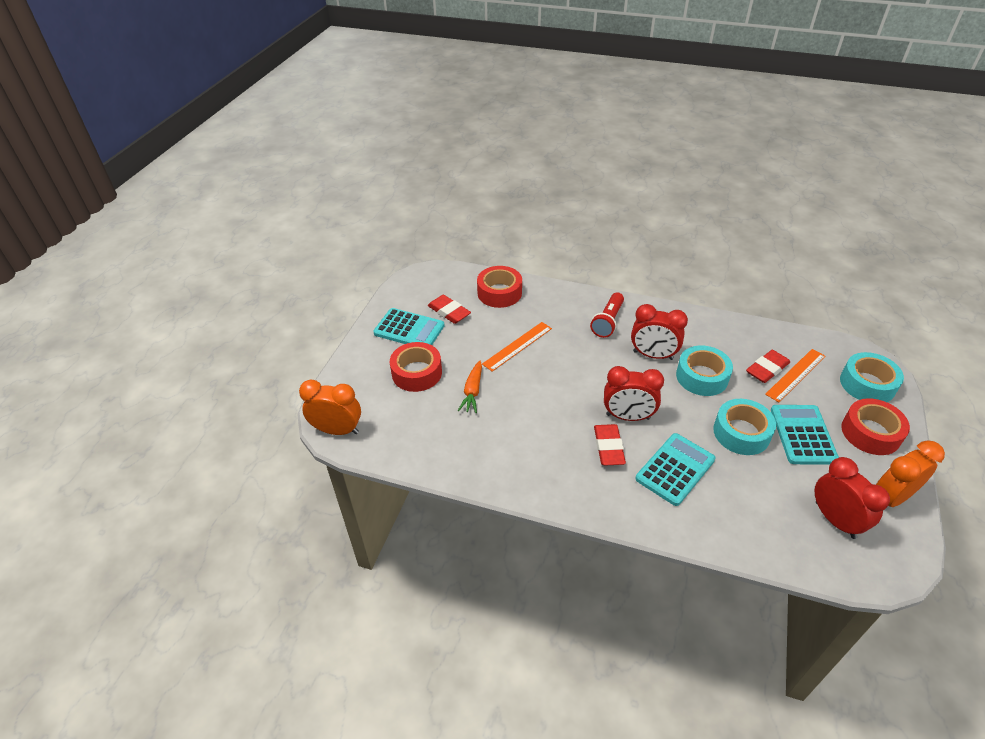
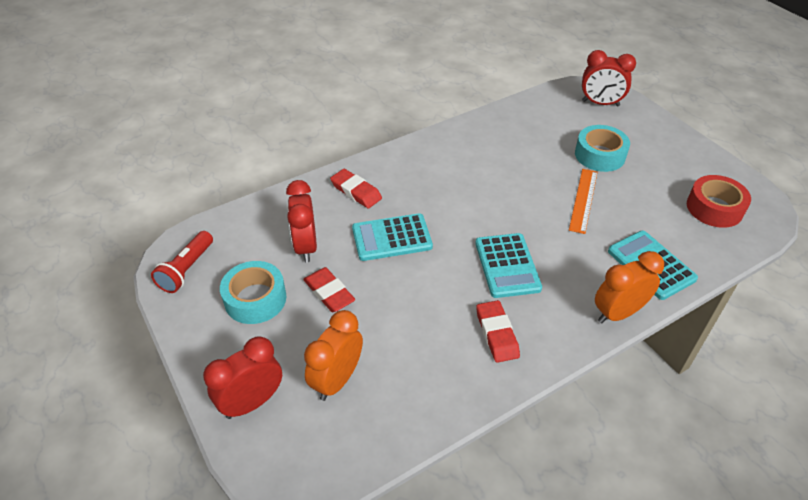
orange carrot: 1 -> 0
orange ruler: 2 -> 1
red tape: 3 -> 1
turquoise tape: 3 -> 2

